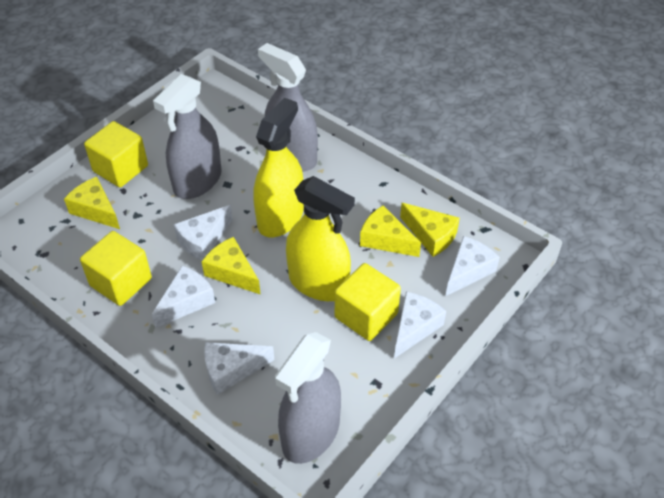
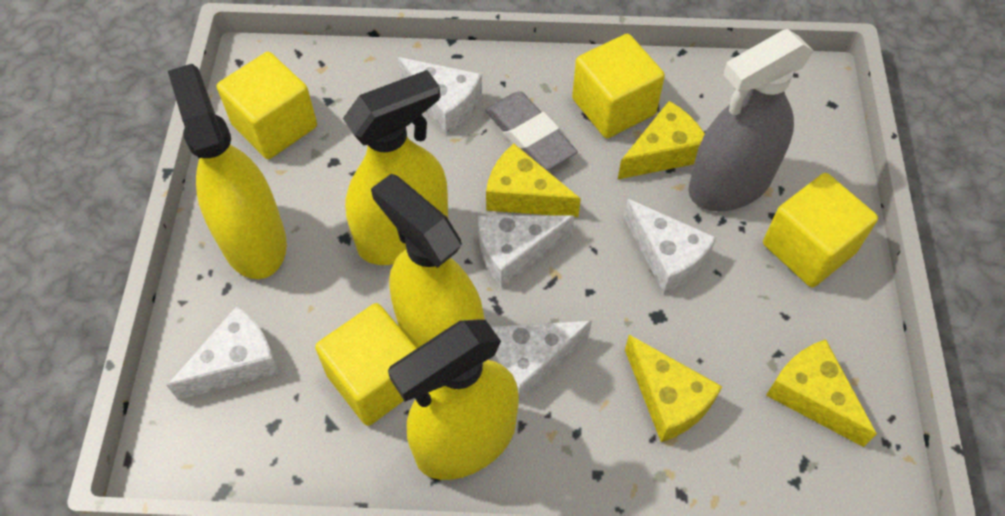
grey eraser: 0 -> 1
grey spray bottle: 3 -> 1
yellow cube: 3 -> 4
yellow spray bottle: 2 -> 4

